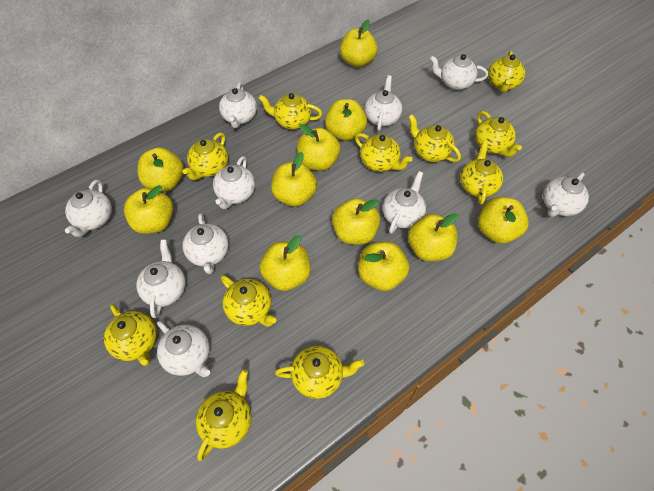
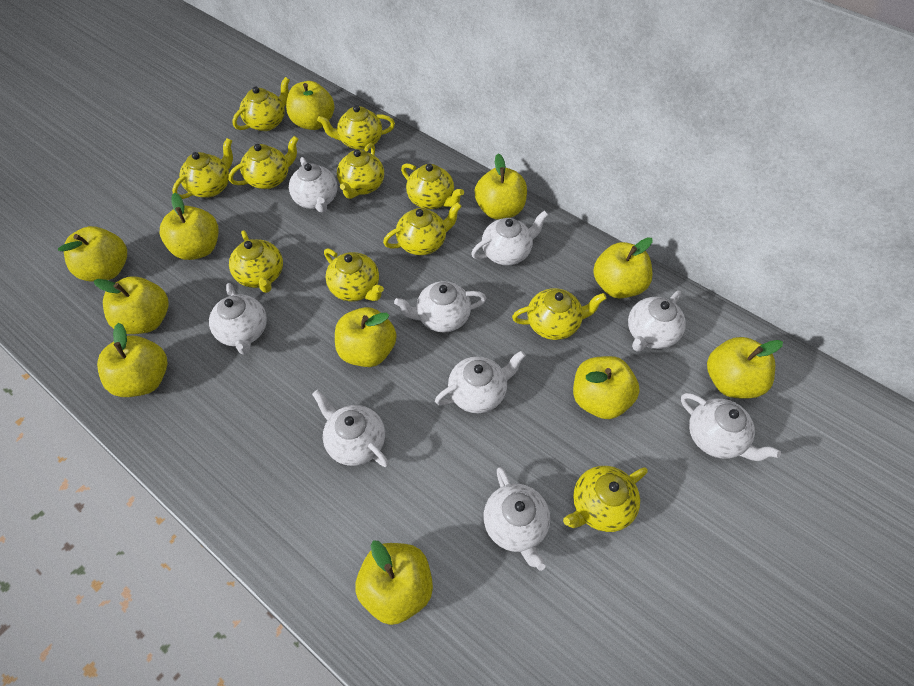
white teapot: 10 -> 9

